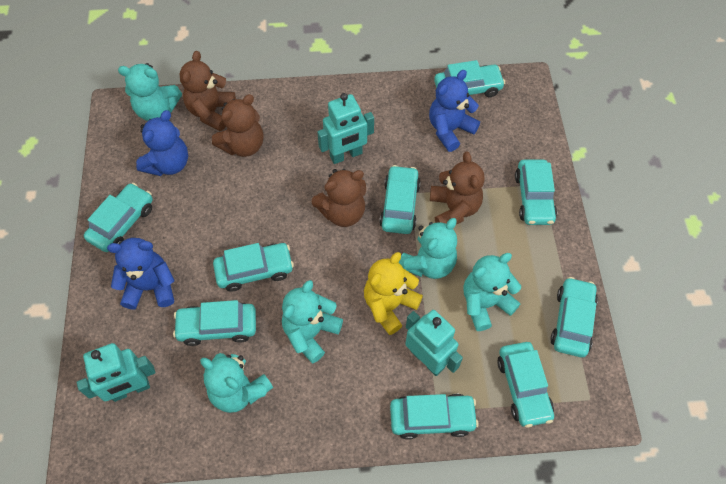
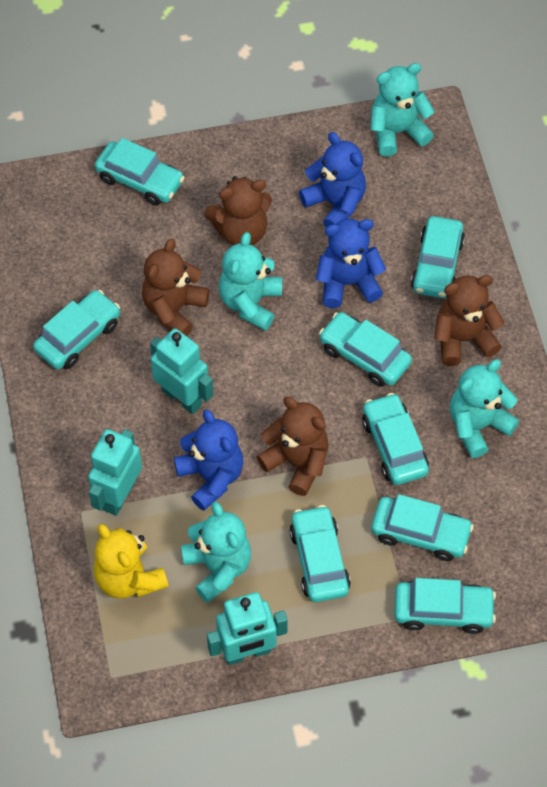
turquoise car: 9 -> 8
turquoise teddy bear: 5 -> 4

